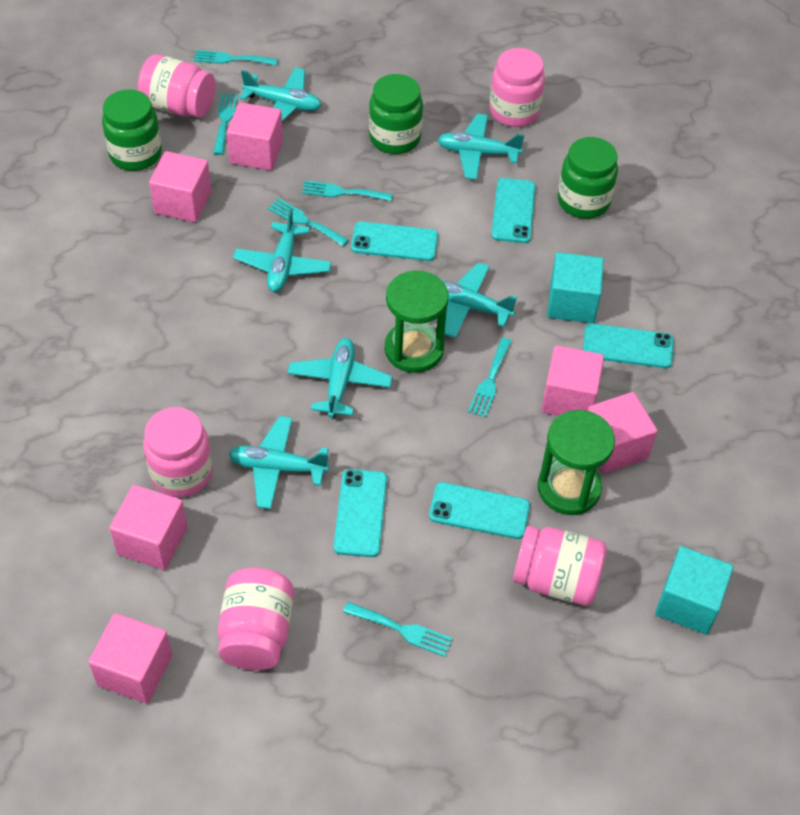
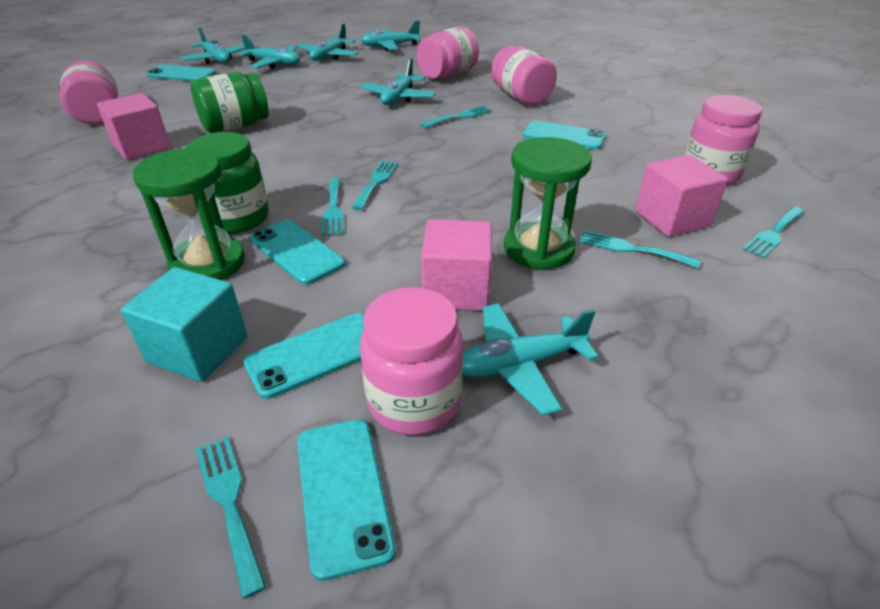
green jar: 3 -> 2
pink cube: 6 -> 3
turquoise cube: 2 -> 1

